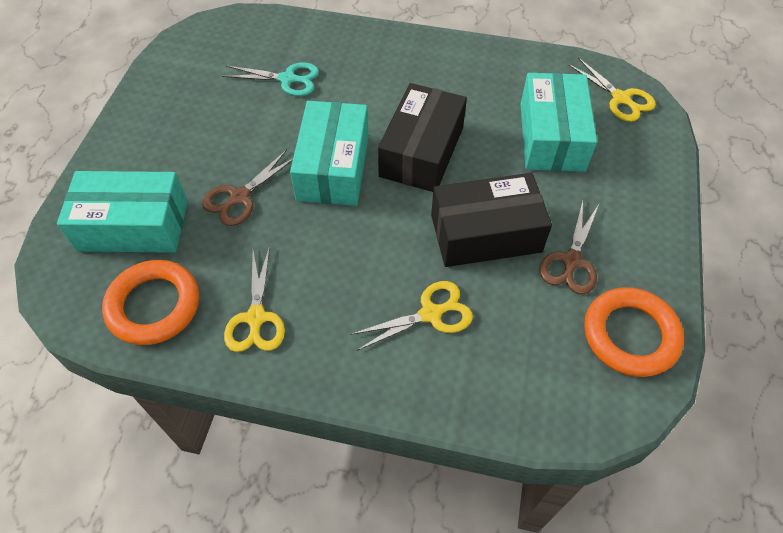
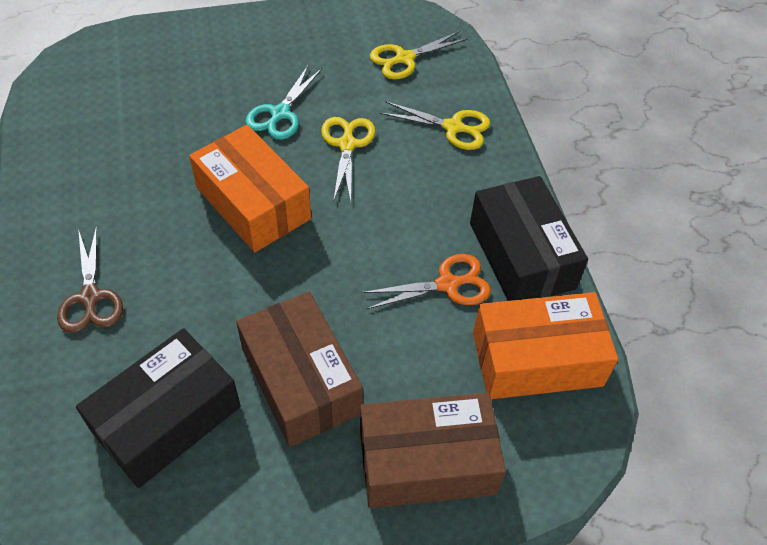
brown box: 0 -> 2
brown scissors: 2 -> 1
orange box: 0 -> 2
orange ring: 2 -> 0
orange scissors: 0 -> 1
turquoise box: 3 -> 0

